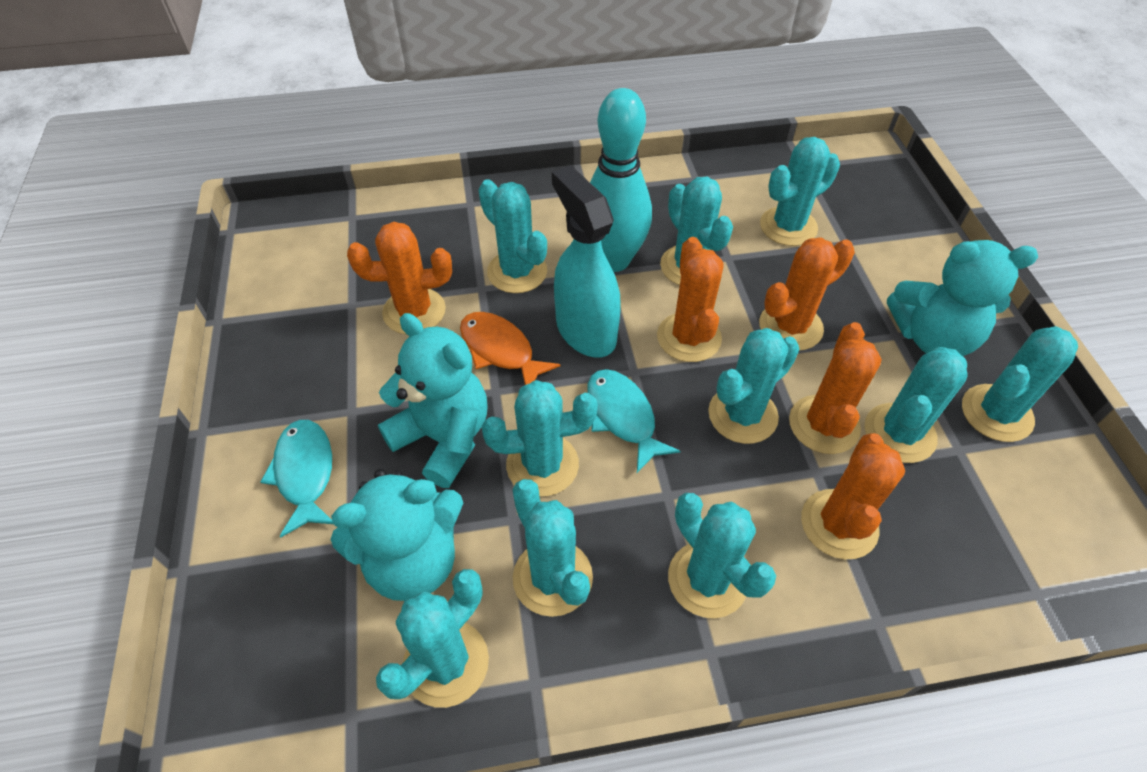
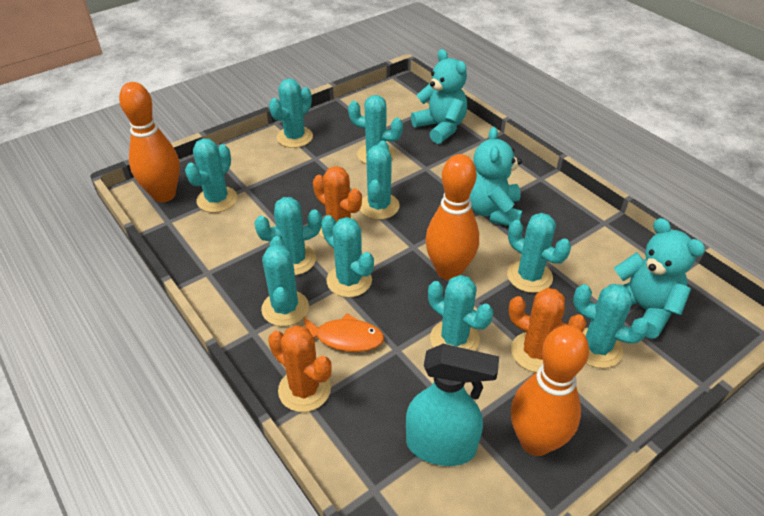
orange bowling pin: 0 -> 3
orange cactus: 5 -> 3
turquoise bowling pin: 1 -> 0
turquoise fish: 2 -> 0

